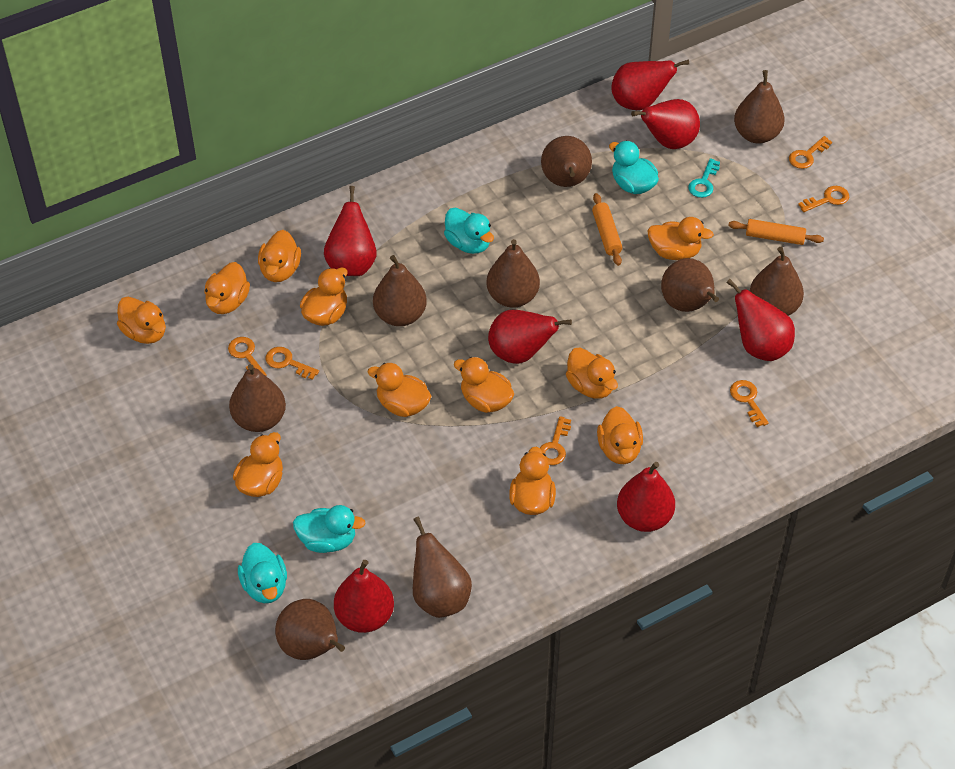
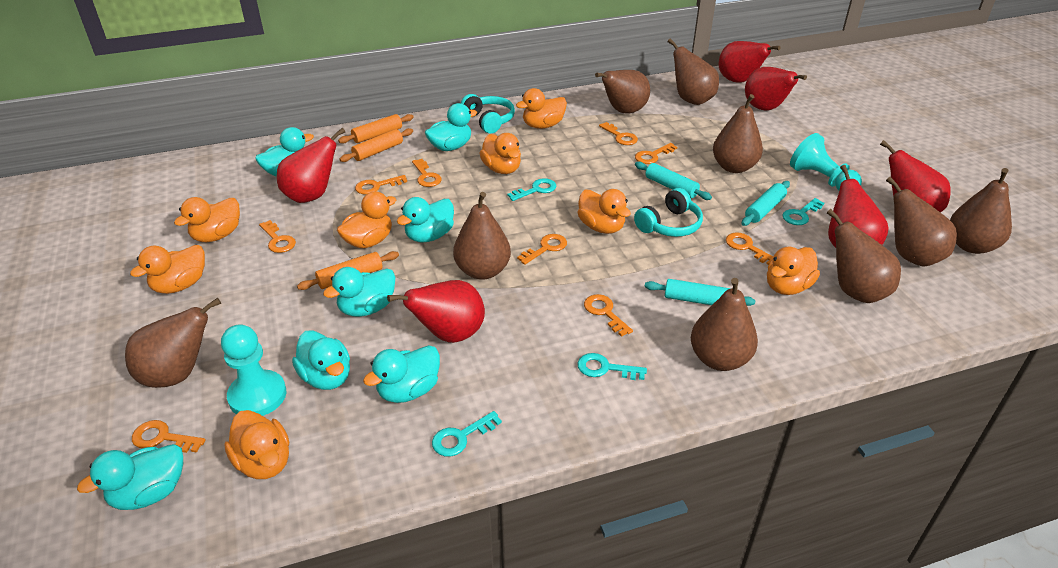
orange duck: 11 -> 8
orange key: 6 -> 9
orange rolling pin: 2 -> 3
red pear: 7 -> 6
turquoise duck: 4 -> 7
turquoise headphones: 0 -> 2
turquoise key: 1 -> 4
turquoise pawn: 0 -> 2
turquoise rolling pin: 0 -> 3

